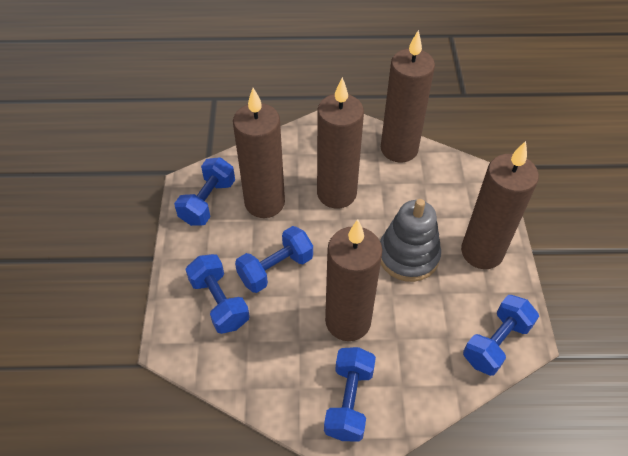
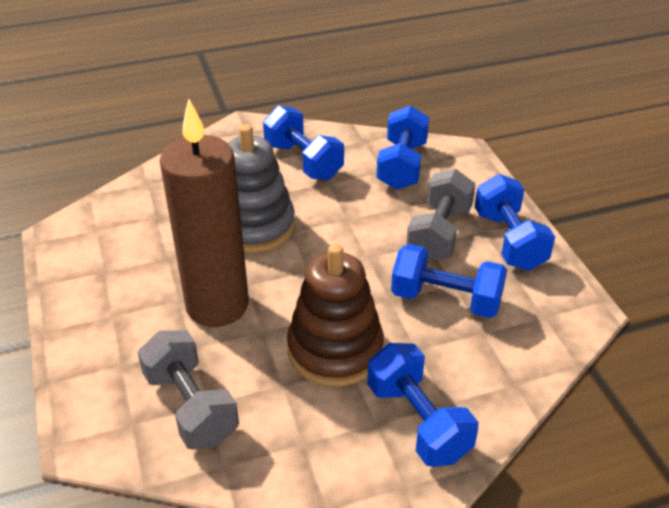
brown candle: 5 -> 1
brown stacking toy: 0 -> 1
grey dumbbell: 0 -> 2

